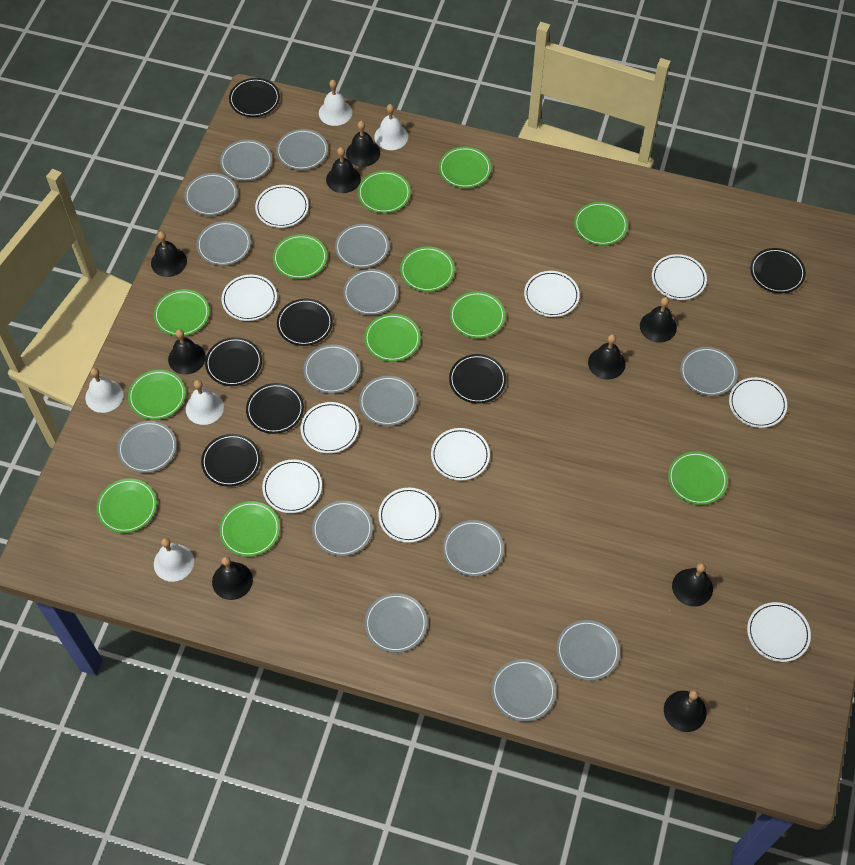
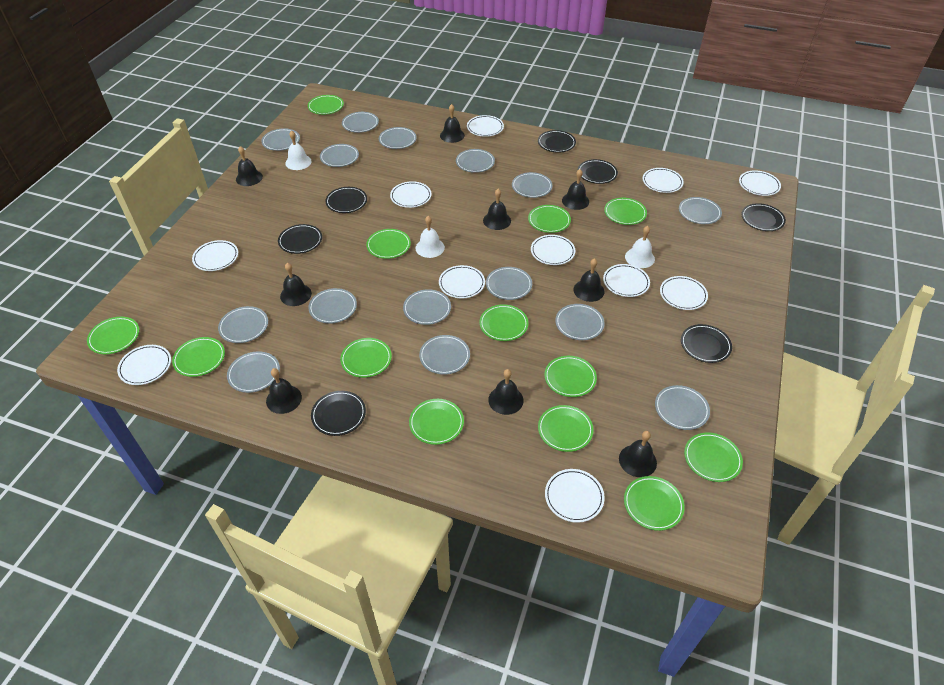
green plate: 12 -> 13
white bell: 5 -> 3
white plate: 10 -> 11

